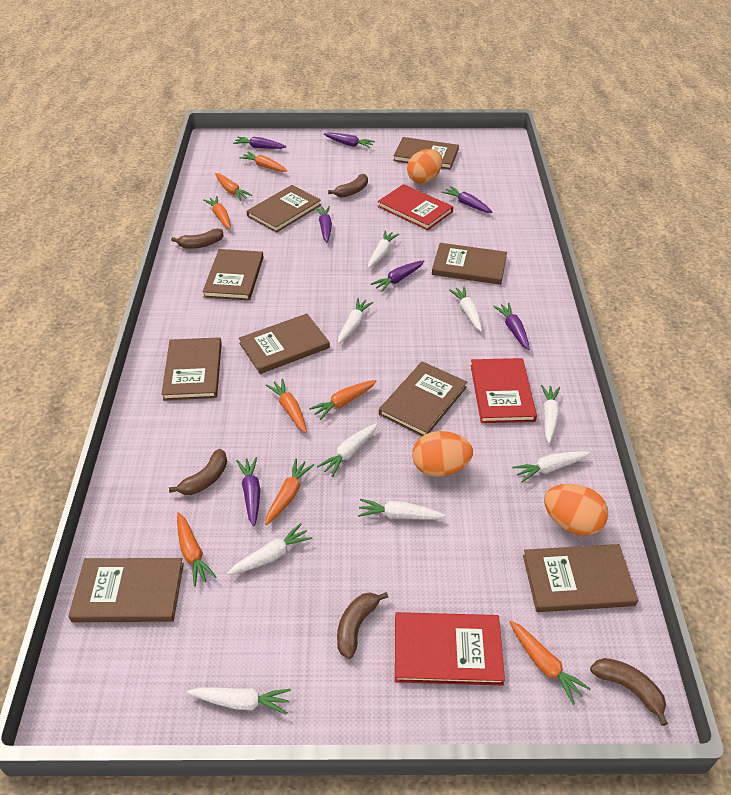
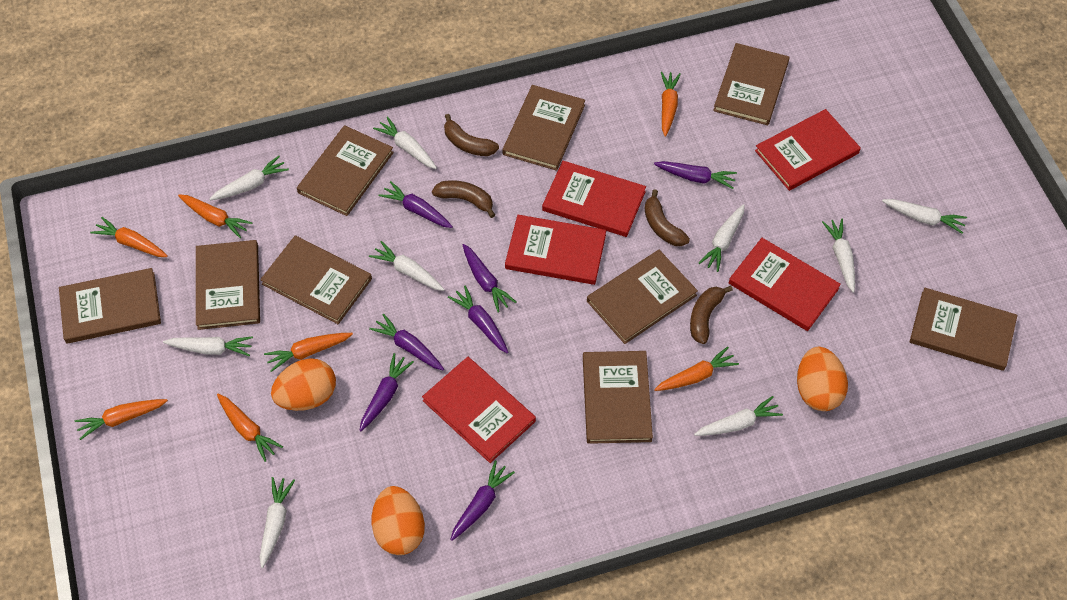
brown banana: 5 -> 4
orange carrot: 8 -> 7
red book: 3 -> 5

